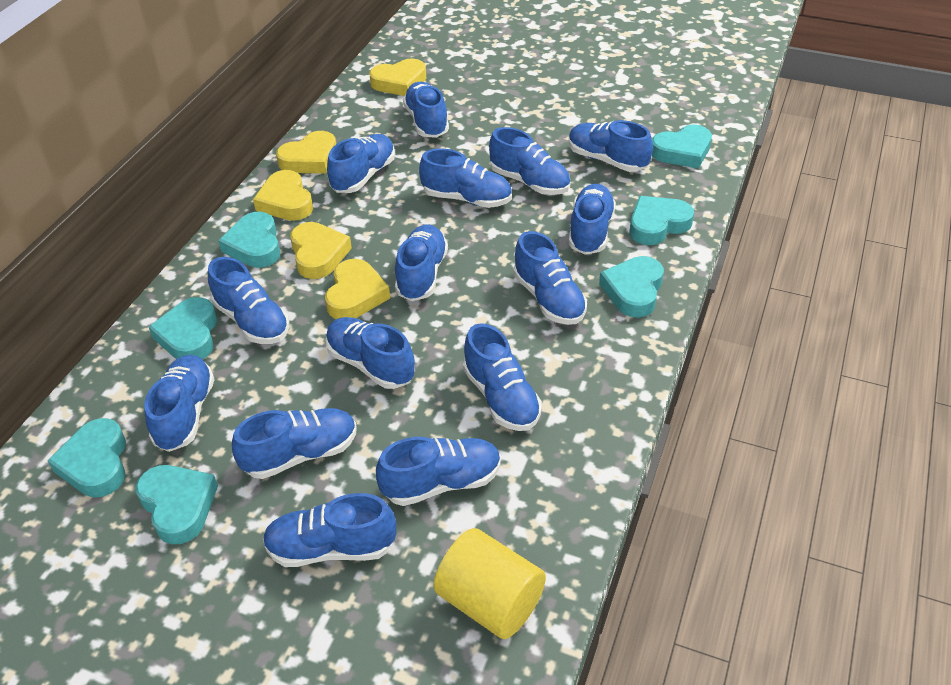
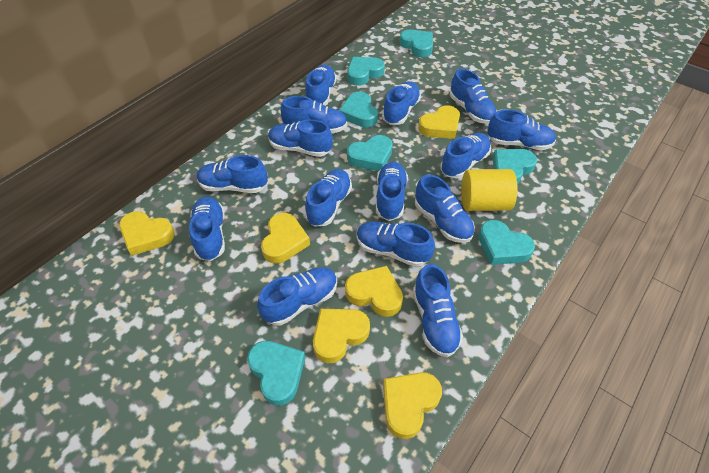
yellow heart: 5 -> 6

